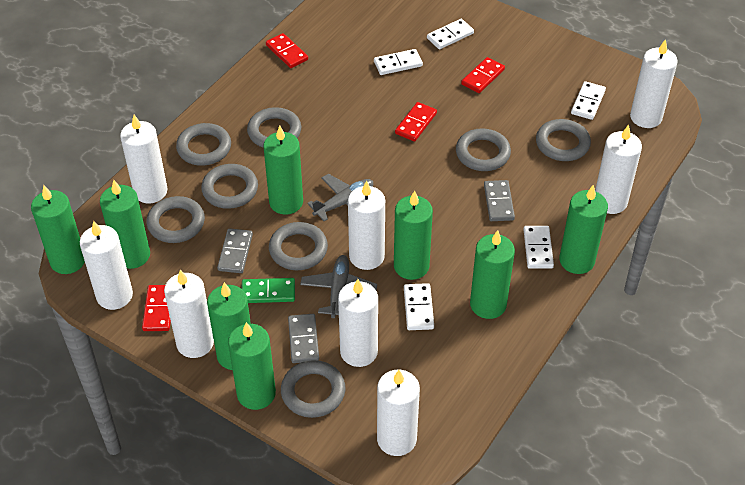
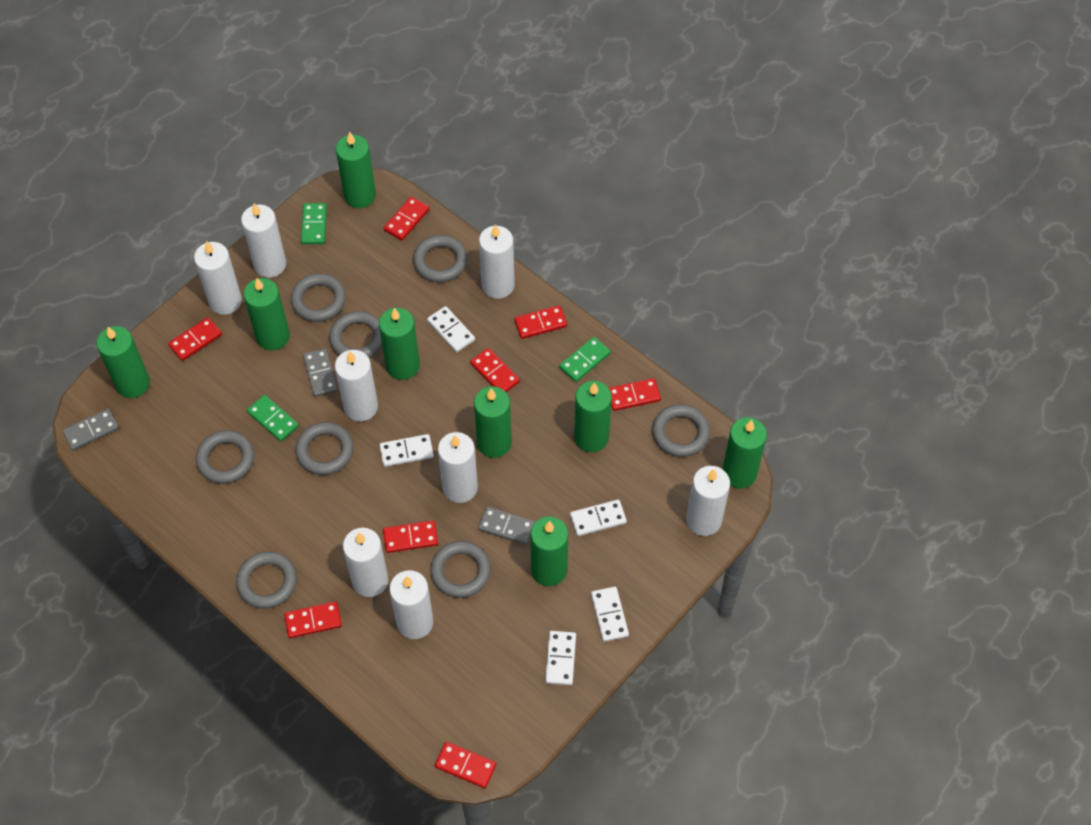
green domino: 1 -> 3
grey plane: 2 -> 0
red domino: 4 -> 8

